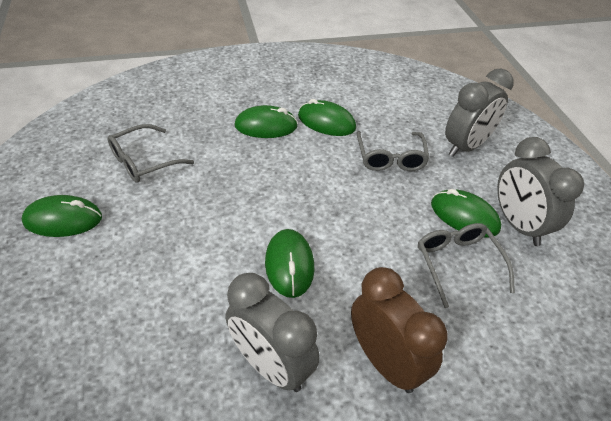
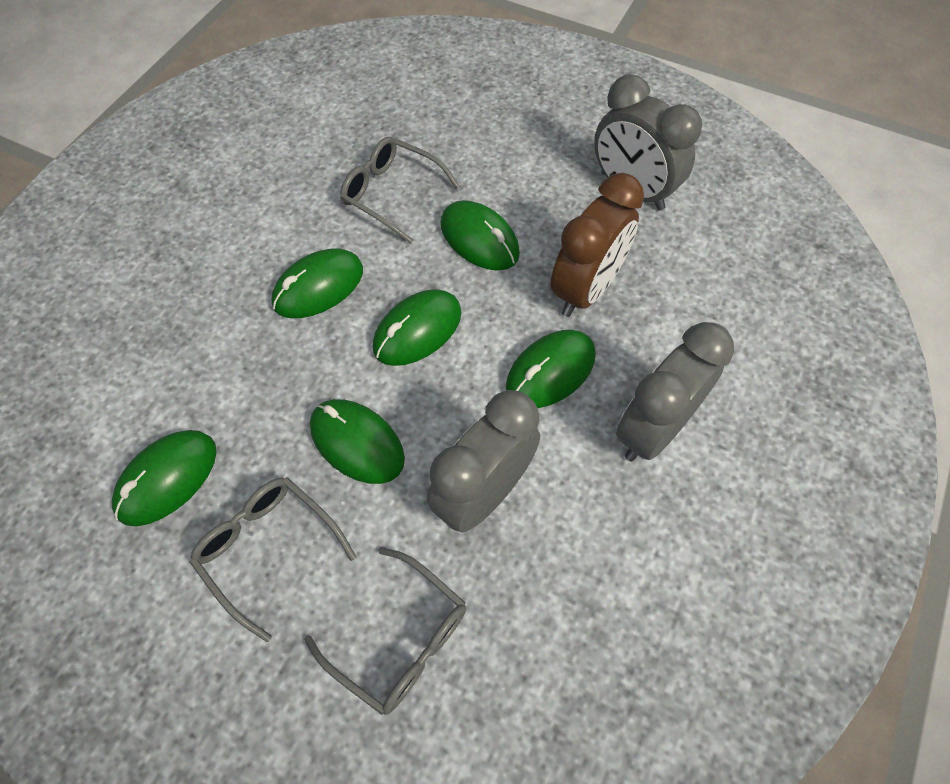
green mouse: 5 -> 6

